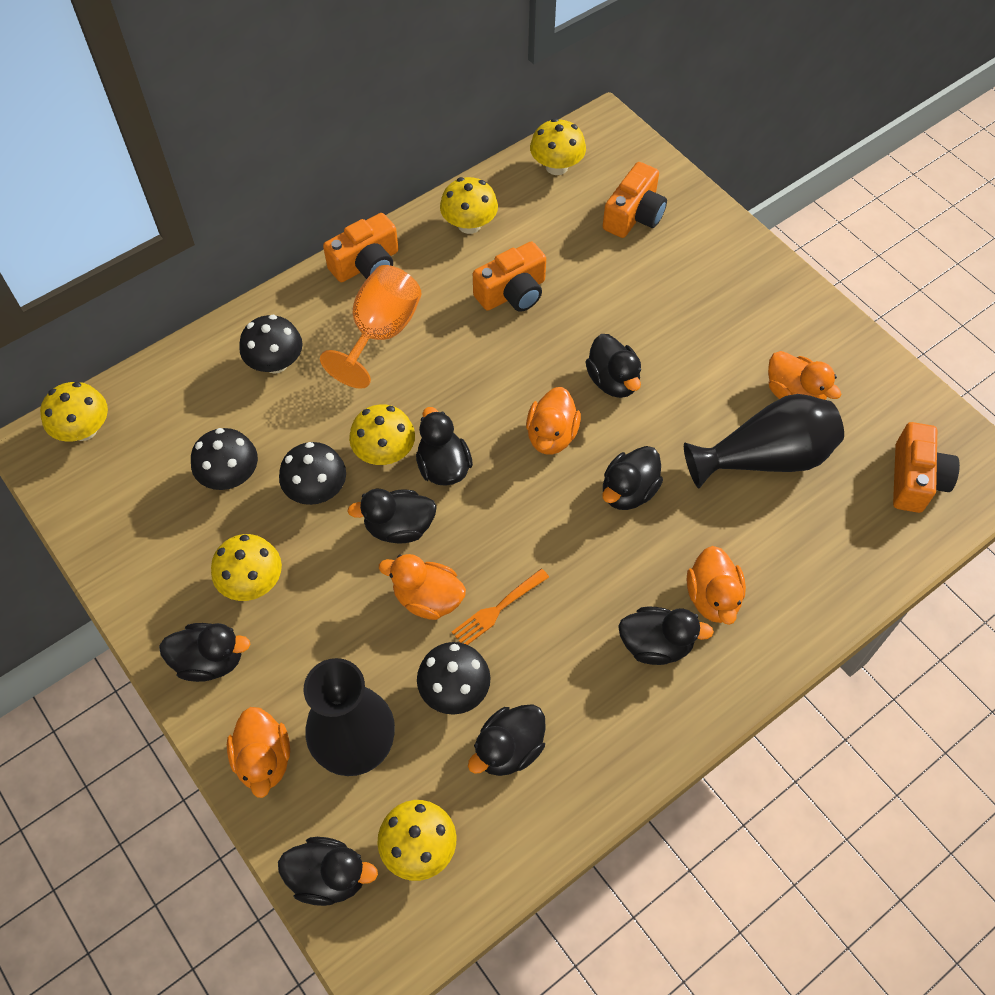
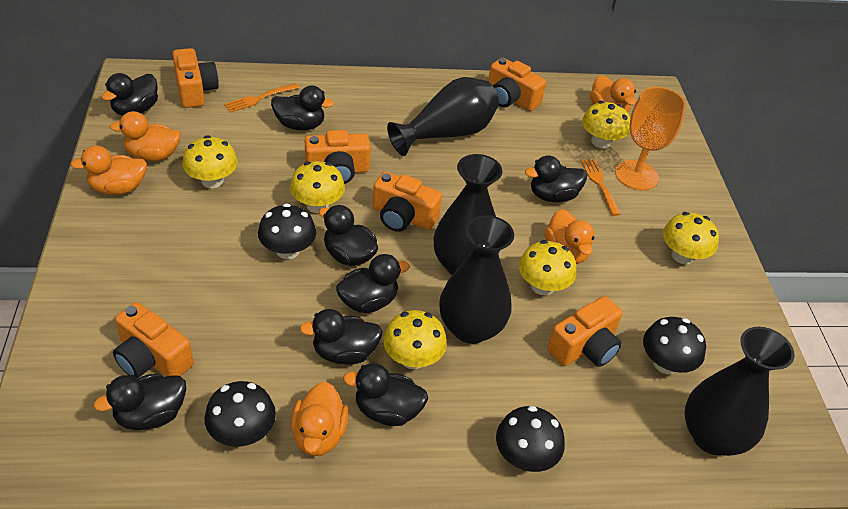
black vase: 2 -> 4
orange camera: 4 -> 6
orange fork: 1 -> 2

